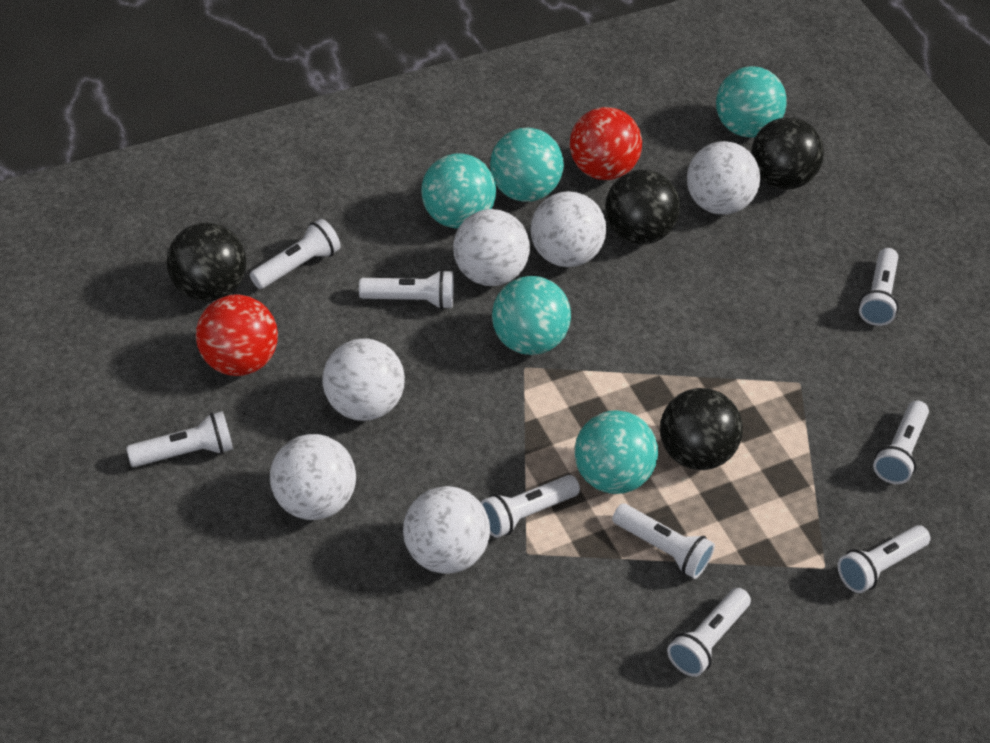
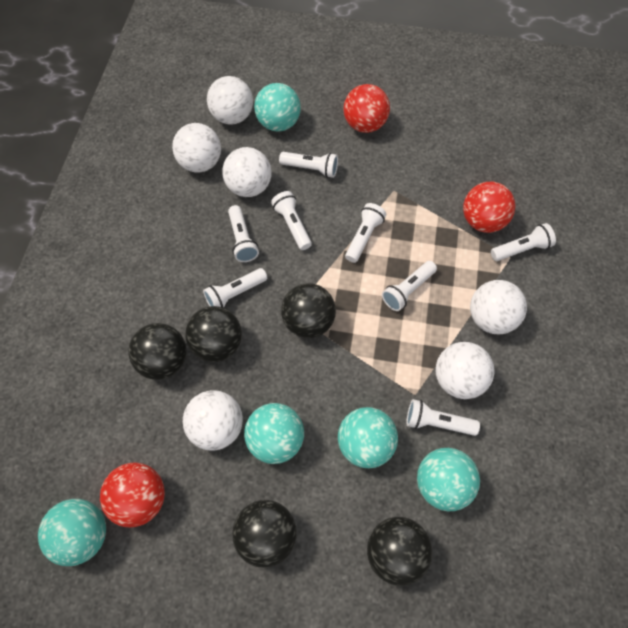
black ball: 4 -> 5
red ball: 2 -> 3
white flashlight: 9 -> 8

